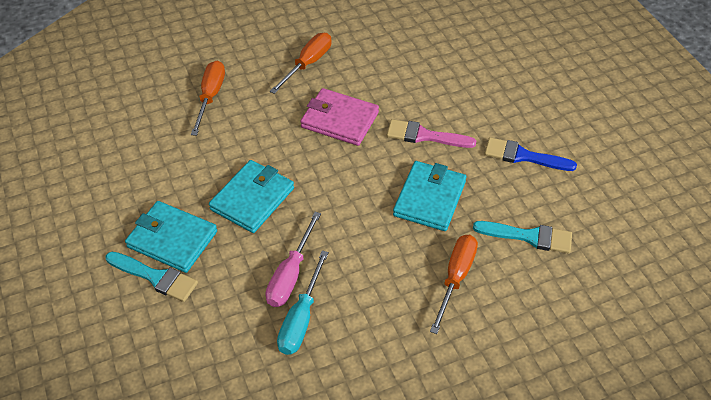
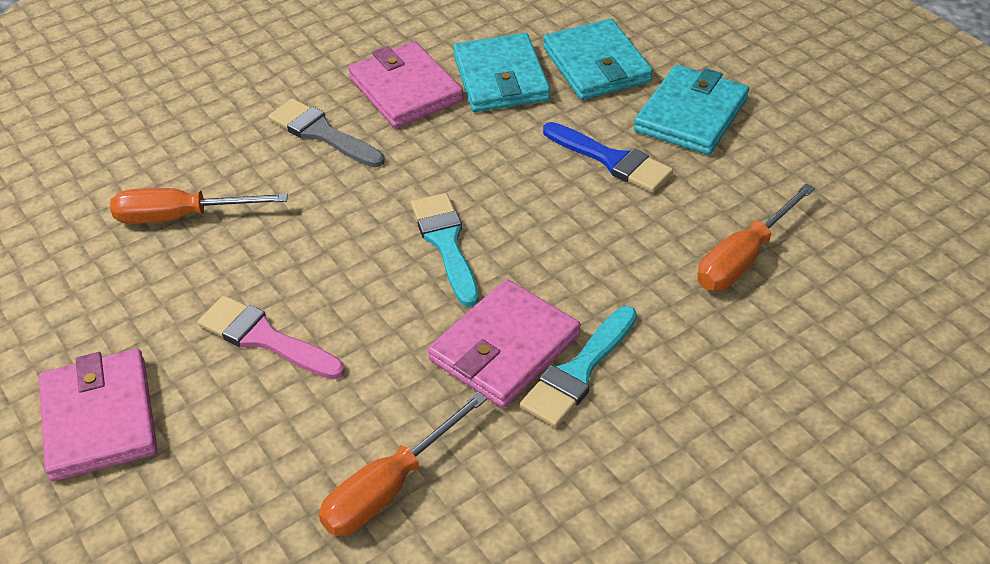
grey brush: 0 -> 1
pink screwdriver: 1 -> 0
pink wallet: 1 -> 3
turquoise screwdriver: 1 -> 0

